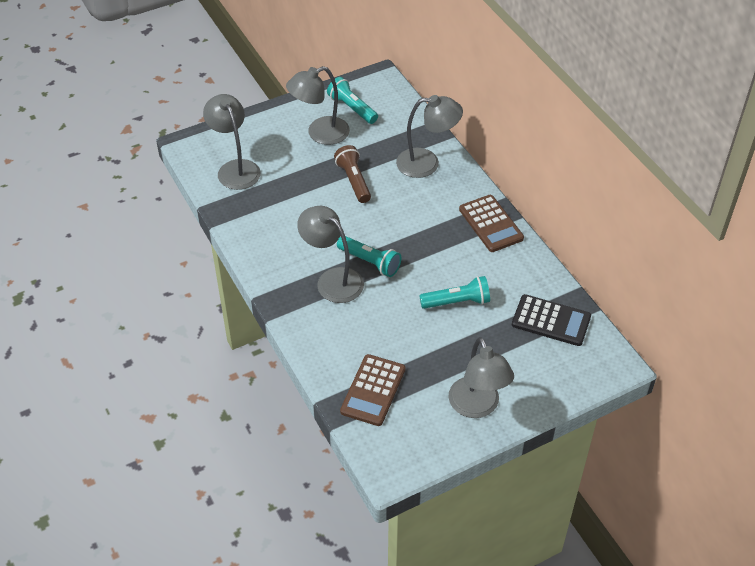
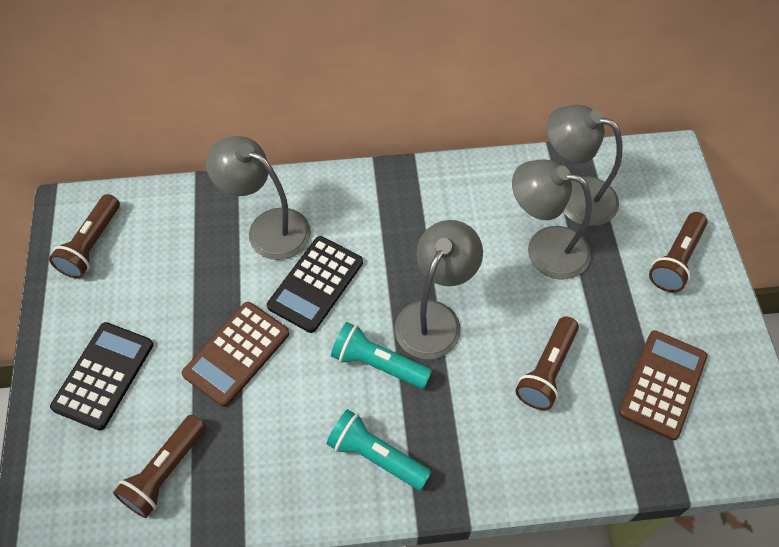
black calculator: 1 -> 2
brown flashlight: 1 -> 4
grey lamp: 5 -> 4
turquoise flashlight: 3 -> 2

